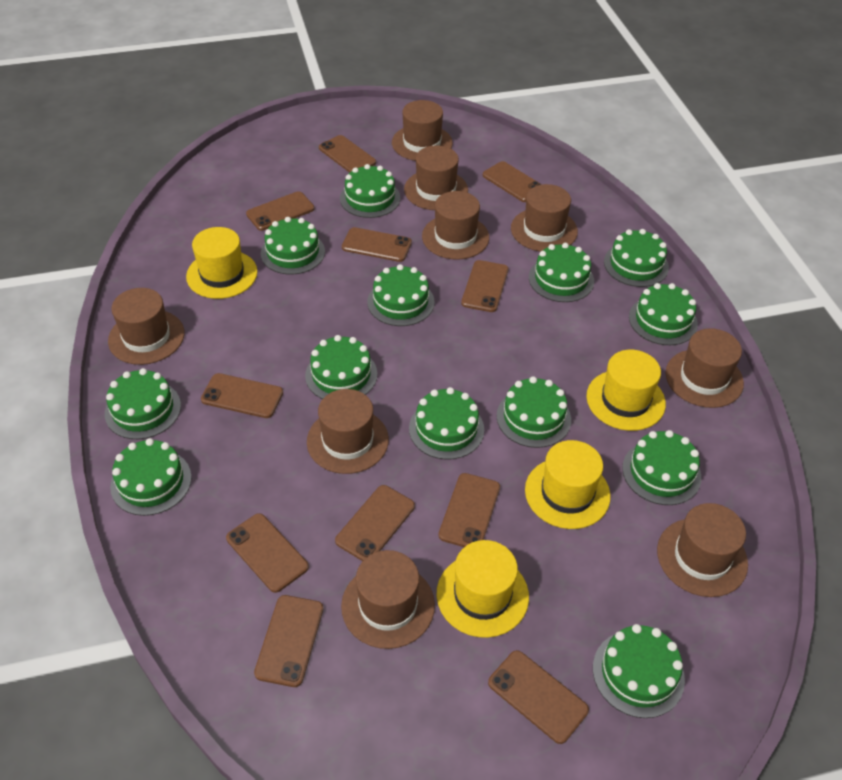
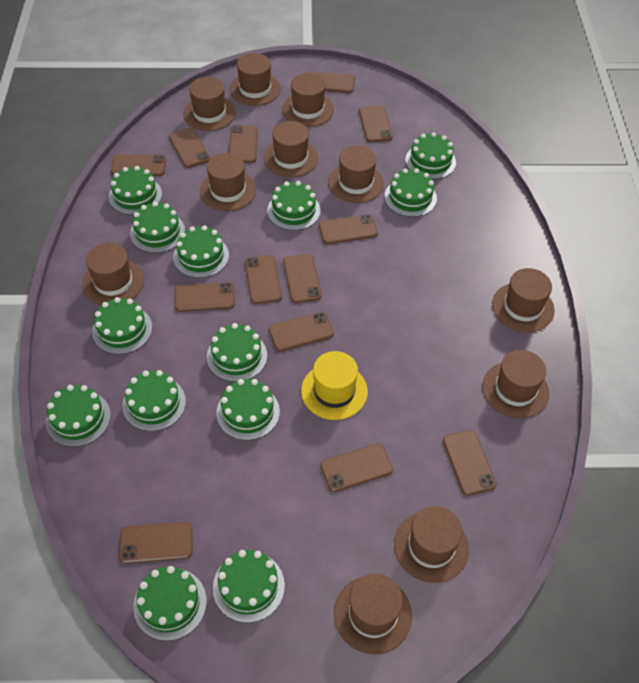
brown hat: 9 -> 11
brown phone: 11 -> 13
yellow hat: 4 -> 1

